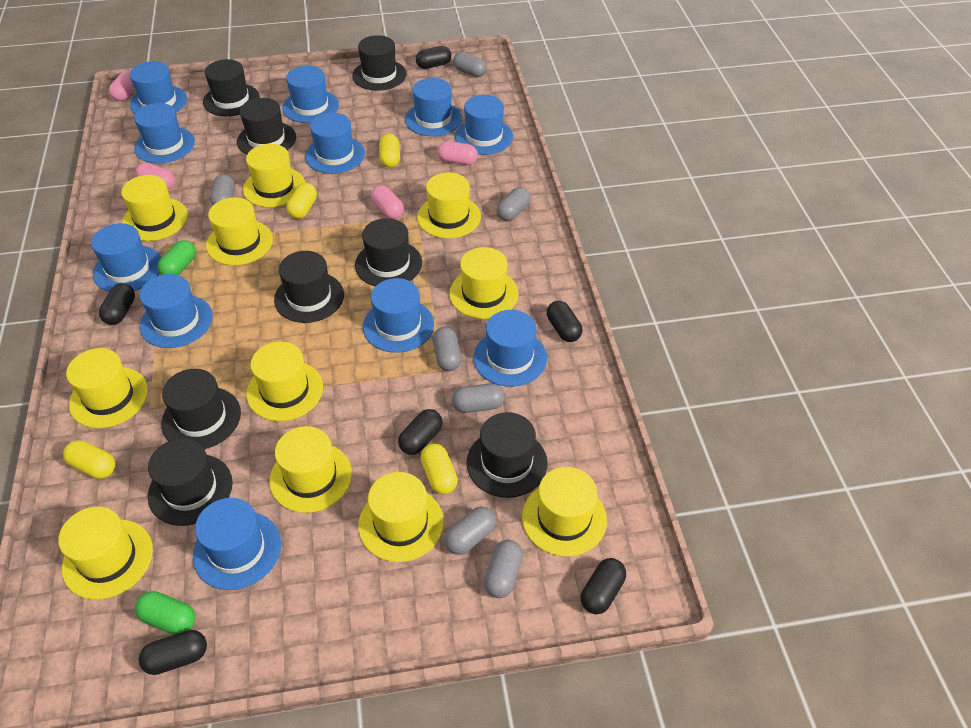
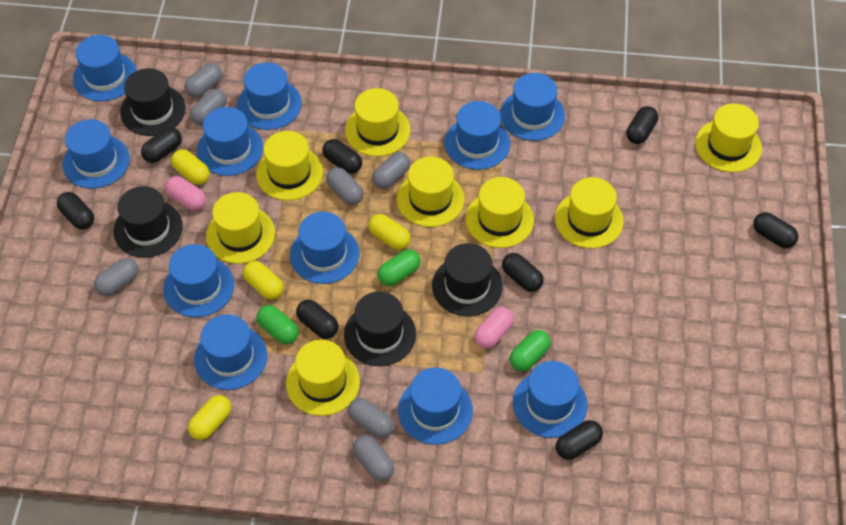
black capsule: 6 -> 8
black hat: 8 -> 4
green capsule: 2 -> 3
pink capsule: 4 -> 2
yellow hat: 11 -> 8

